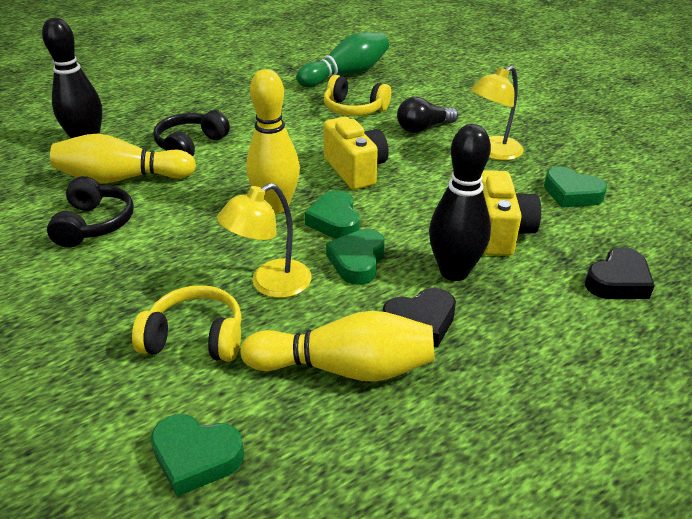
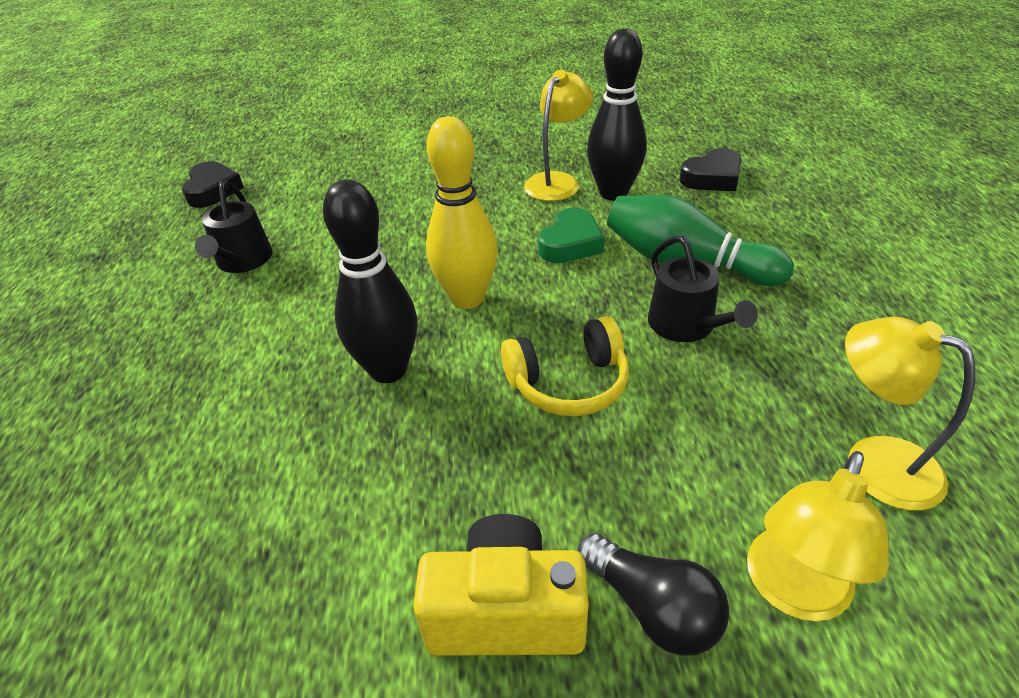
black headphones: 2 -> 0
black watering can: 0 -> 2
green heart: 4 -> 1
yellow bowling pin: 3 -> 1
yellow camera: 2 -> 1
yellow headphones: 2 -> 1
yellow lamp: 2 -> 3

